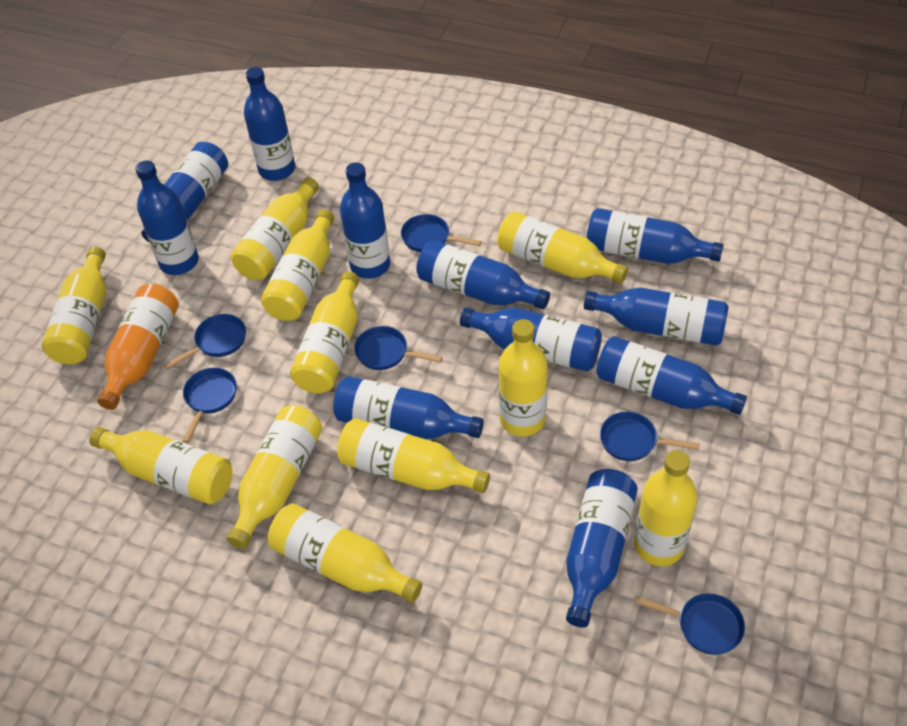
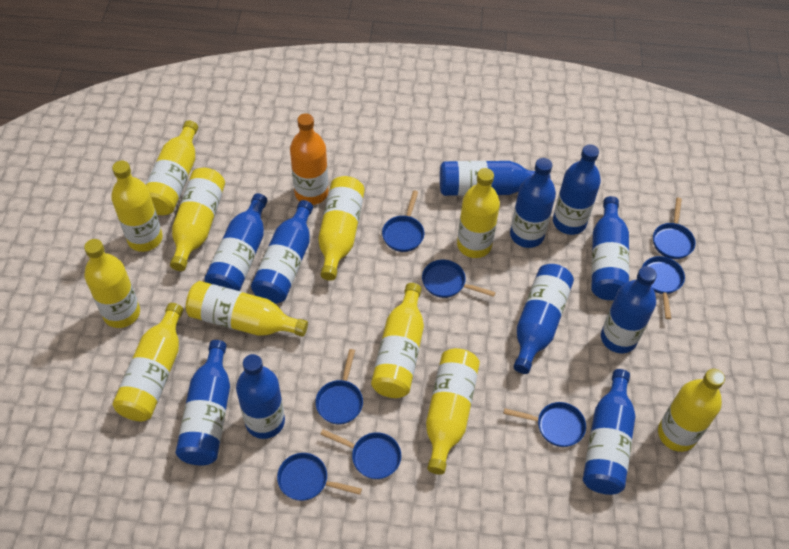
blue pan: 6 -> 8

